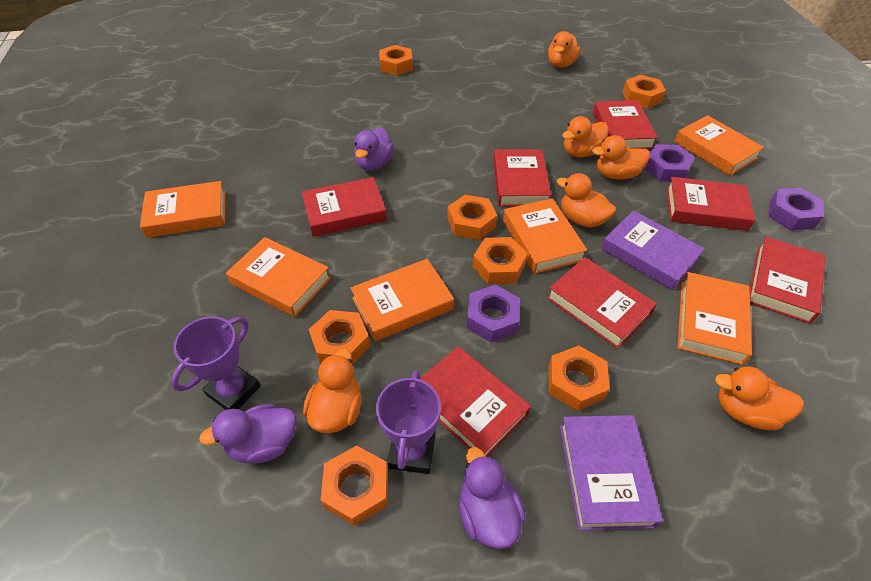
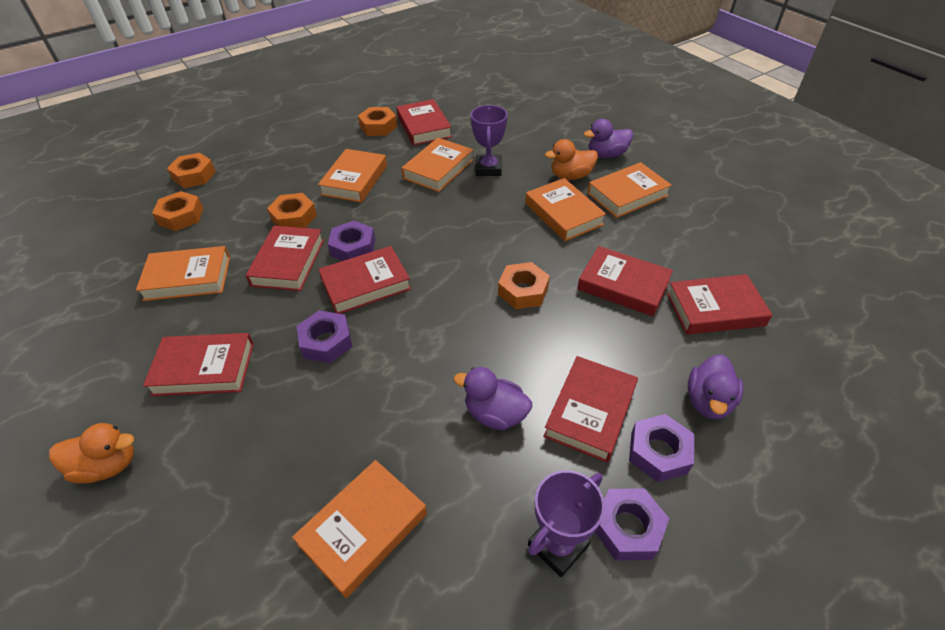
orange duck: 6 -> 2
orange nut: 7 -> 5
purple book: 2 -> 0
purple nut: 3 -> 4

